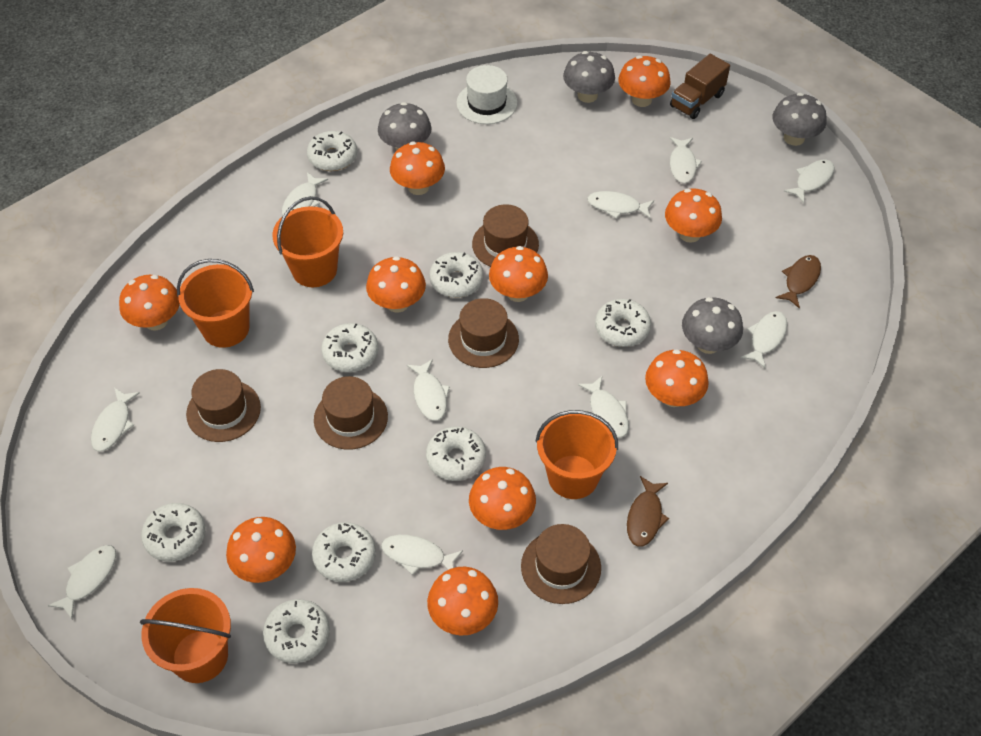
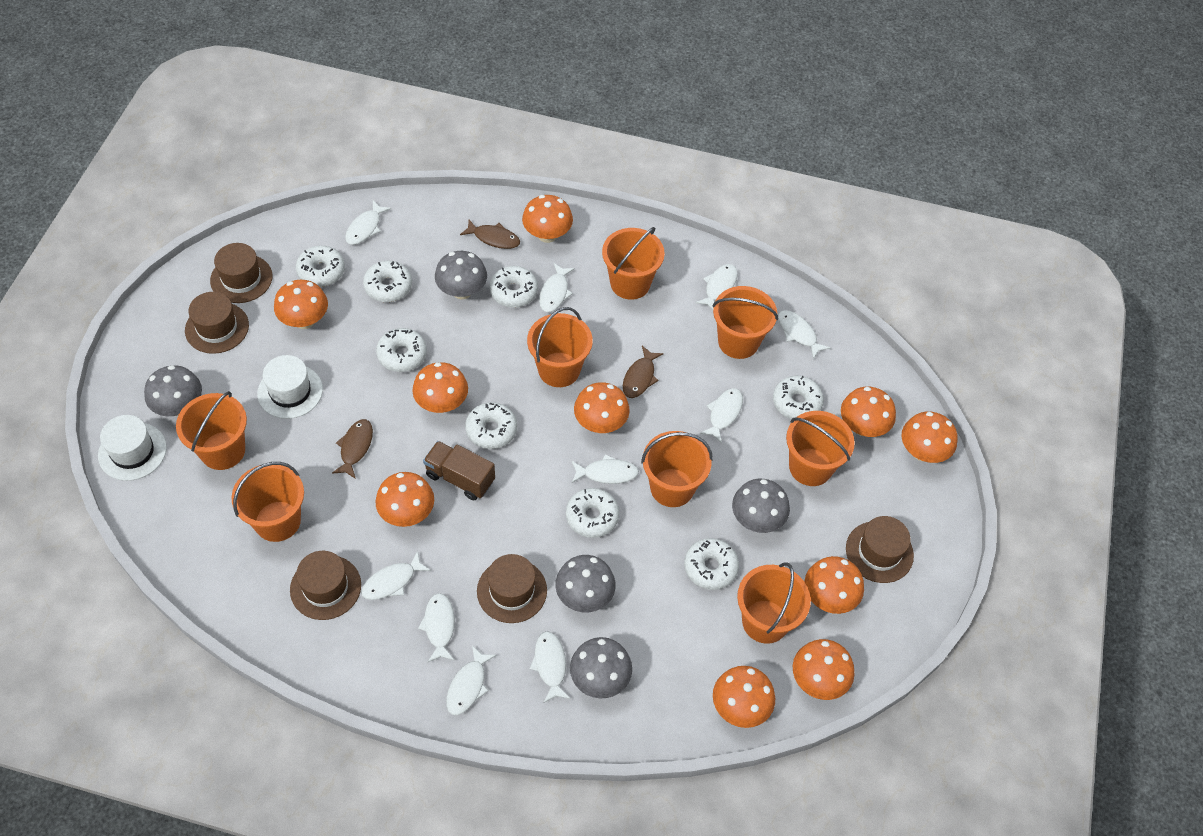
brown fish: 2 -> 3
grey mushroom: 4 -> 5
orange bucket: 4 -> 8
white hat: 1 -> 2

